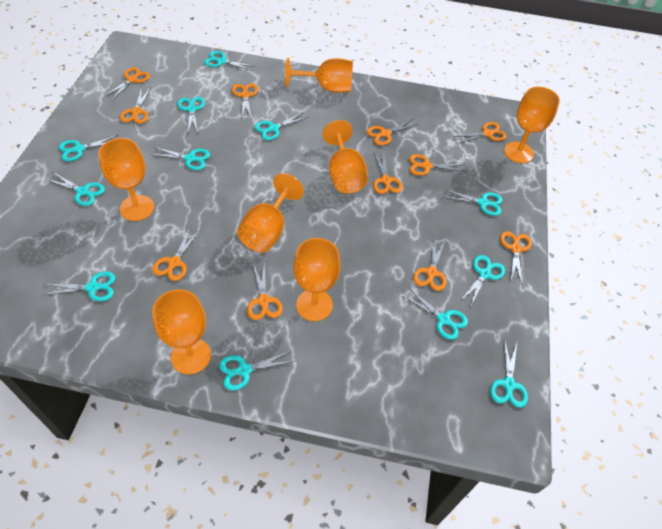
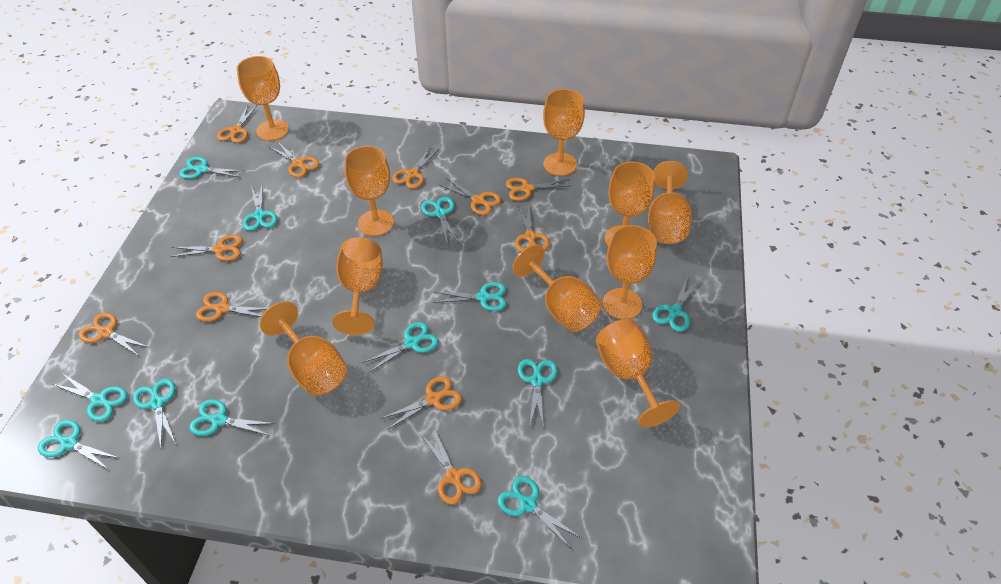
orange goblet: 7 -> 10

